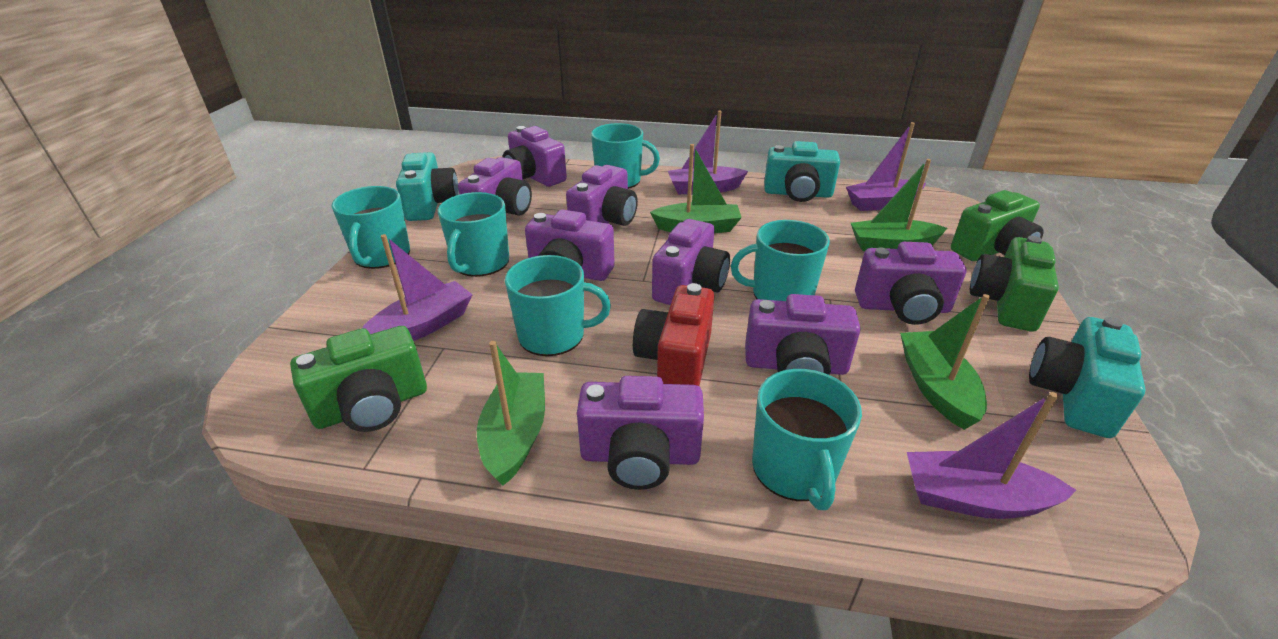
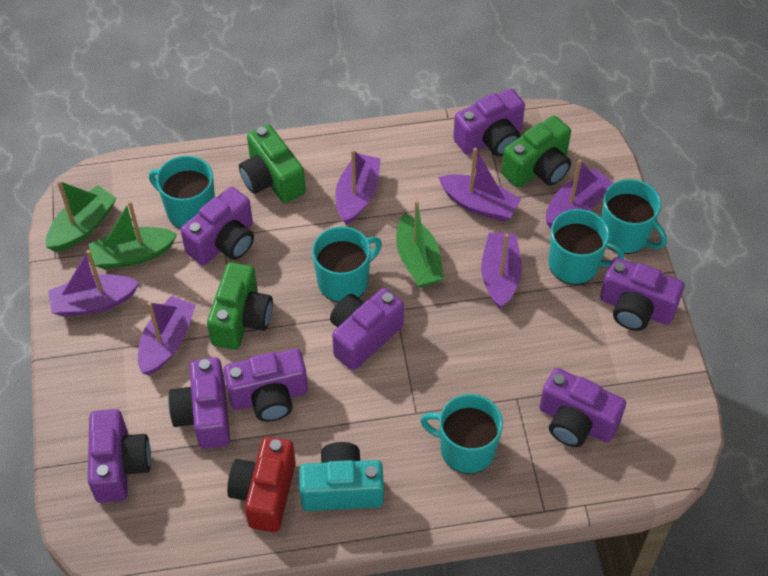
green boat: 4 -> 3
purple boat: 4 -> 6
turquoise camera: 3 -> 1
turquoise mug: 6 -> 5

